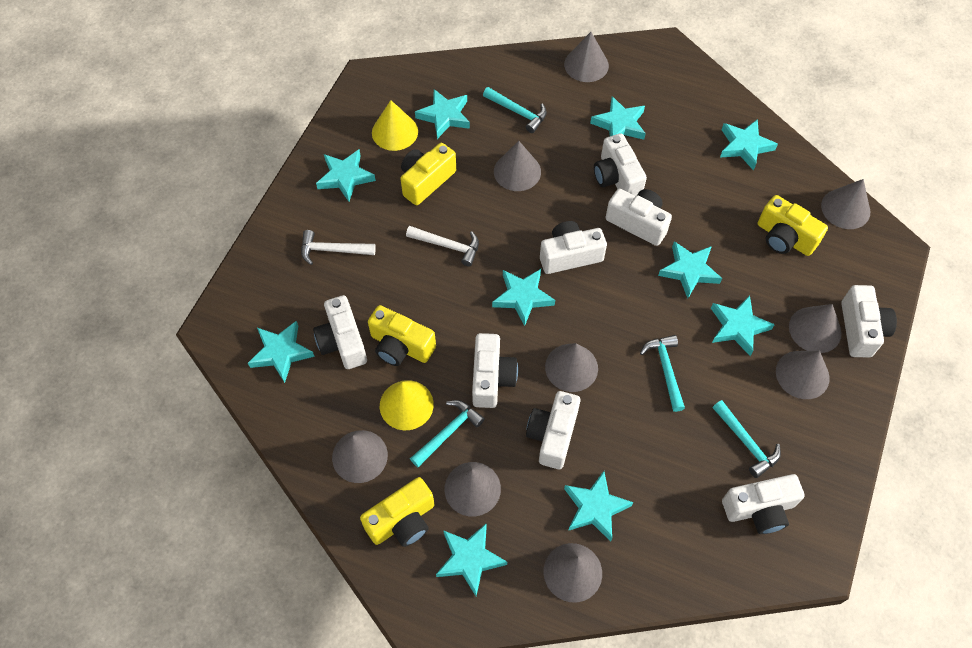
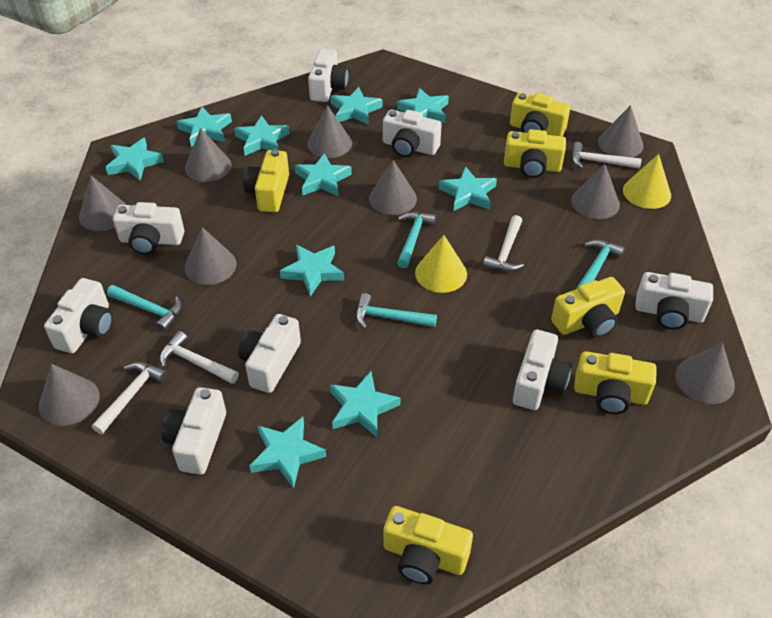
white hammer: 2 -> 4
yellow camera: 4 -> 6

